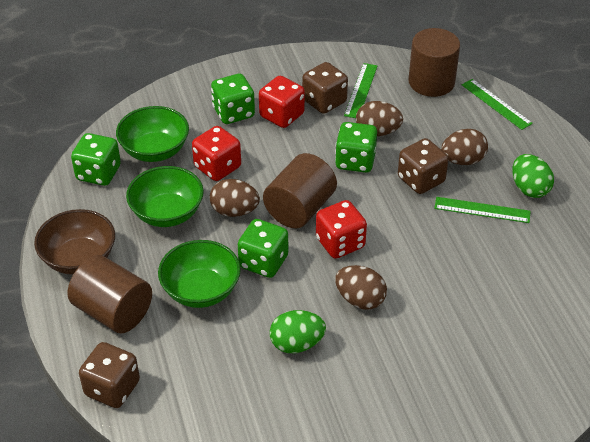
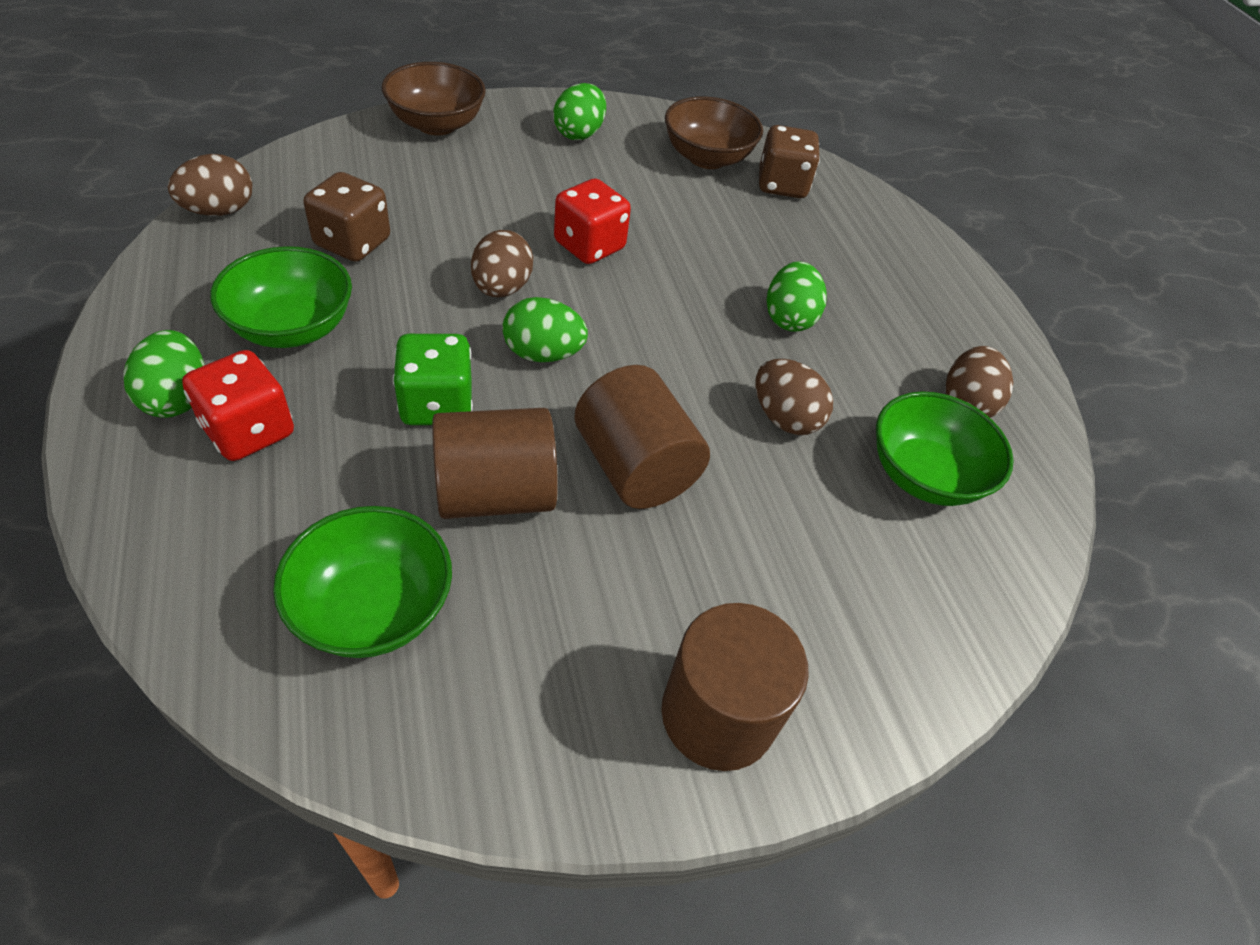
brown bowl: 1 -> 2
brown dice: 3 -> 2
green dice: 4 -> 1
green egg: 2 -> 4
green ruler: 3 -> 0
red dice: 3 -> 2

